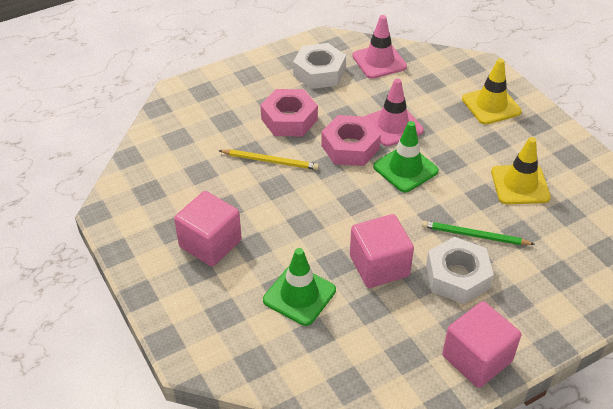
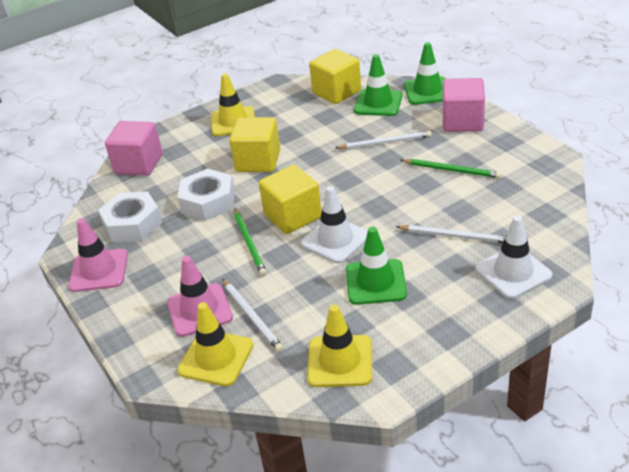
green pencil: 1 -> 2
green traffic cone: 2 -> 3
pink cube: 3 -> 2
pink nut: 2 -> 0
white pencil: 0 -> 3
white traffic cone: 0 -> 2
yellow cube: 0 -> 3
yellow pencil: 1 -> 0
yellow traffic cone: 2 -> 3

